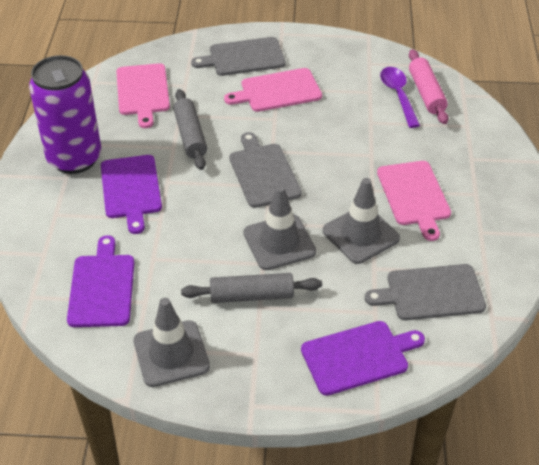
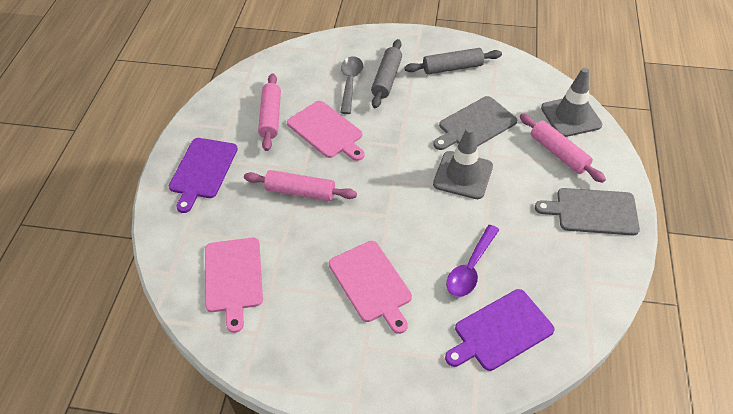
grey cutting board: 3 -> 2
grey spoon: 0 -> 1
grey traffic cone: 3 -> 2
pink rolling pin: 1 -> 3
purple can: 1 -> 0
purple cutting board: 3 -> 2

